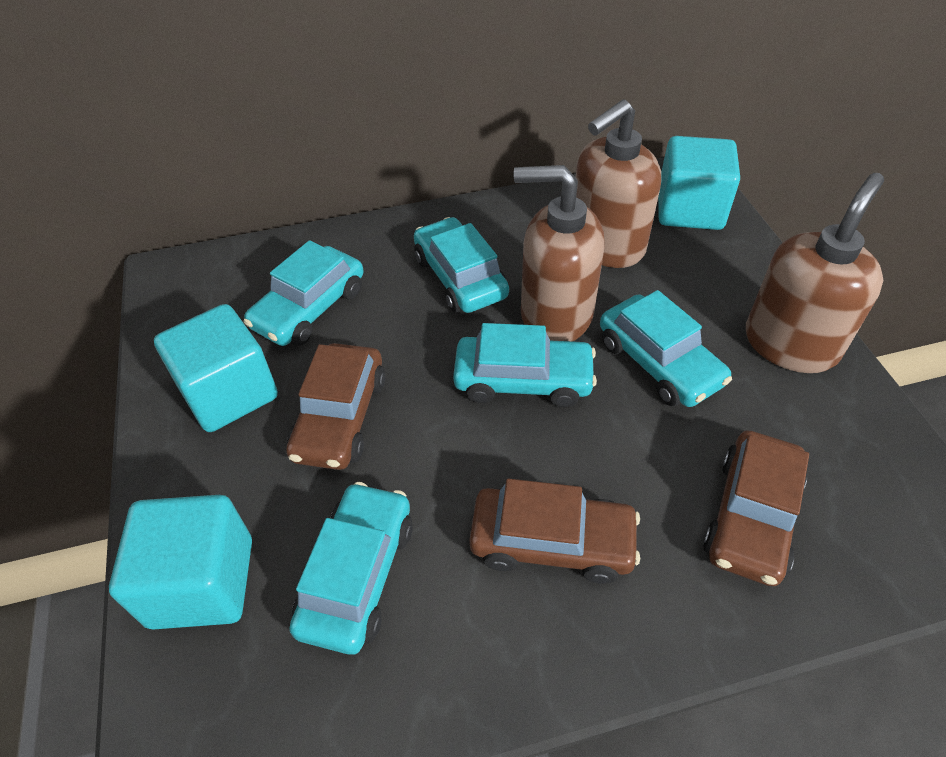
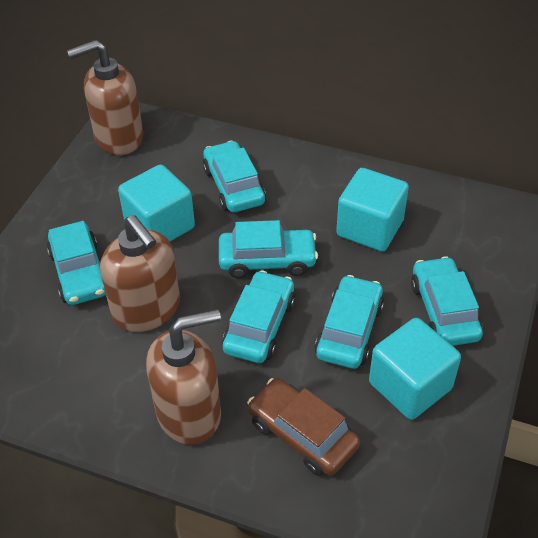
brown car: 3 -> 1
turquoise car: 5 -> 6

